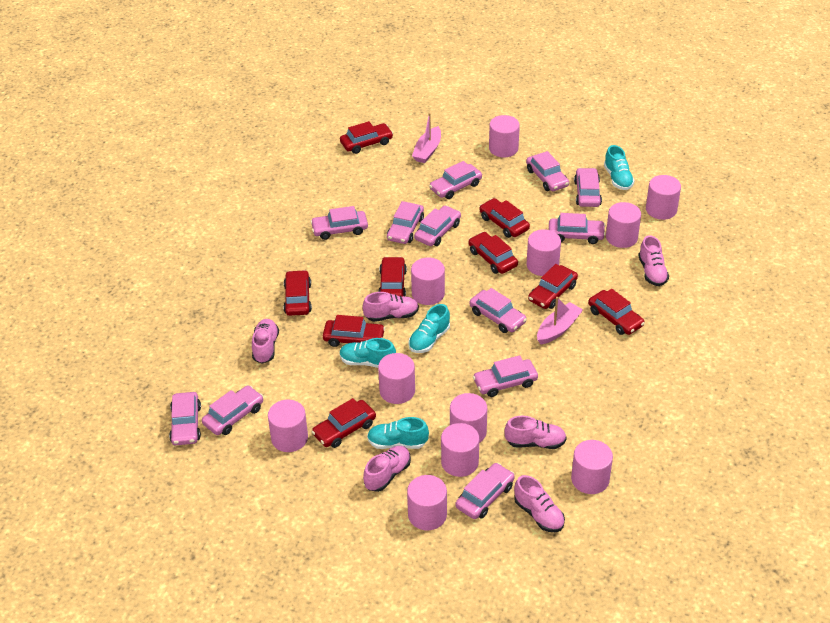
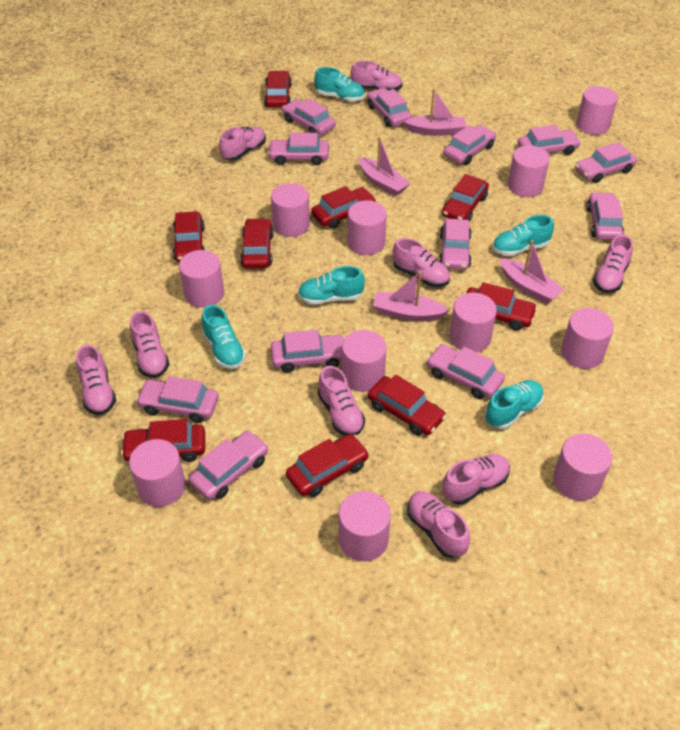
pink boat: 2 -> 4
pink shoe: 6 -> 9
turquoise shoe: 4 -> 5

